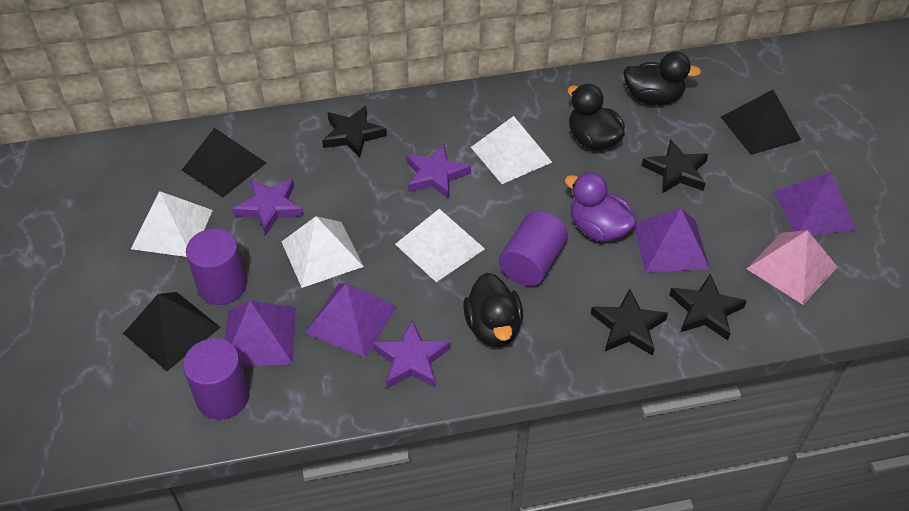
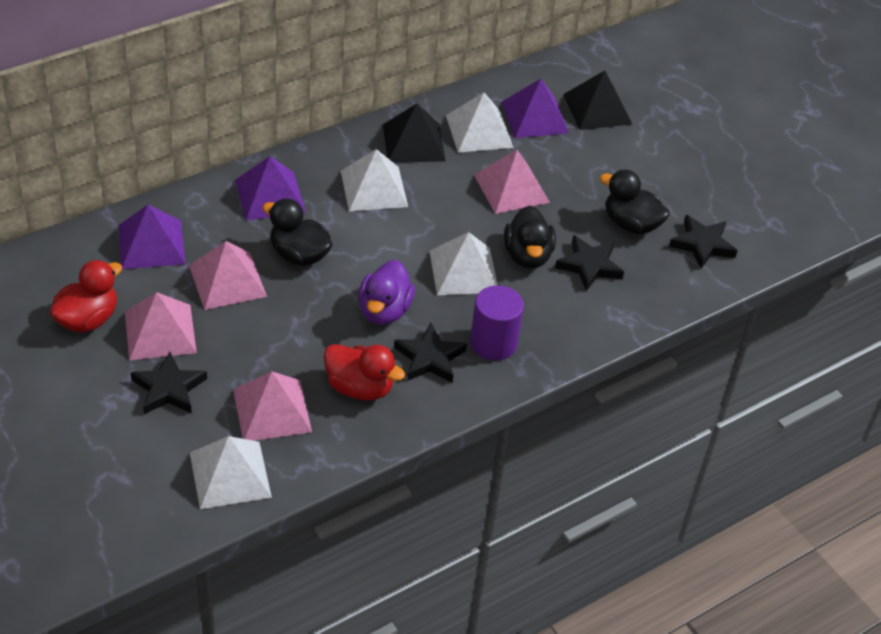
black pyramid: 3 -> 2
pink pyramid: 1 -> 4
purple cylinder: 3 -> 1
purple pyramid: 4 -> 3
purple star: 3 -> 0
red duck: 0 -> 2

